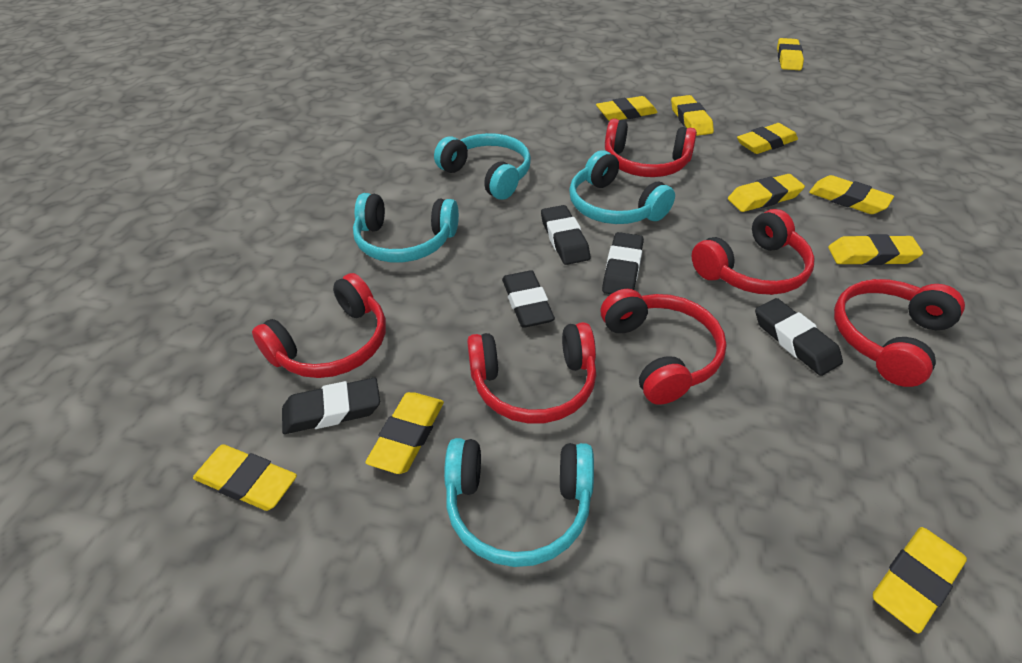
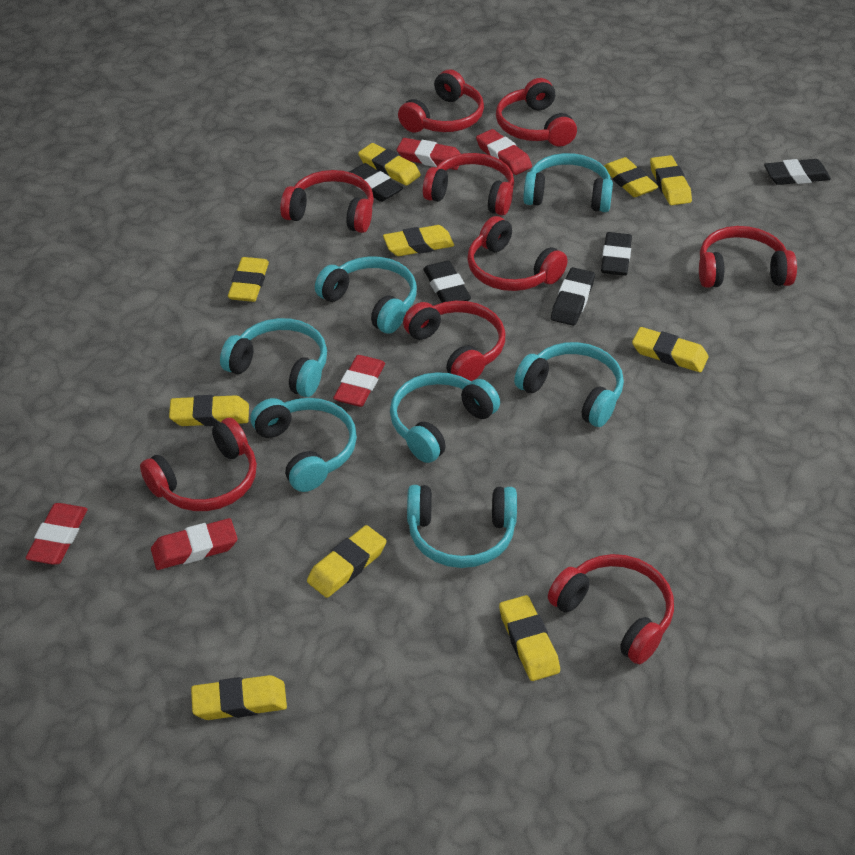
red eraser: 0 -> 5
red headphones: 6 -> 9
turquoise headphones: 4 -> 7

